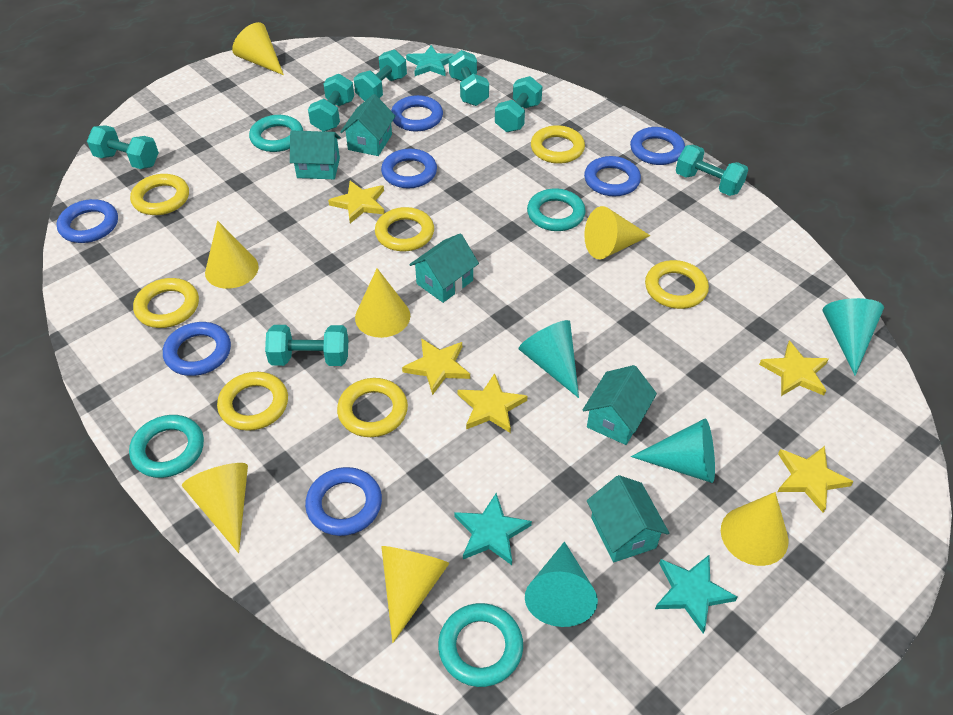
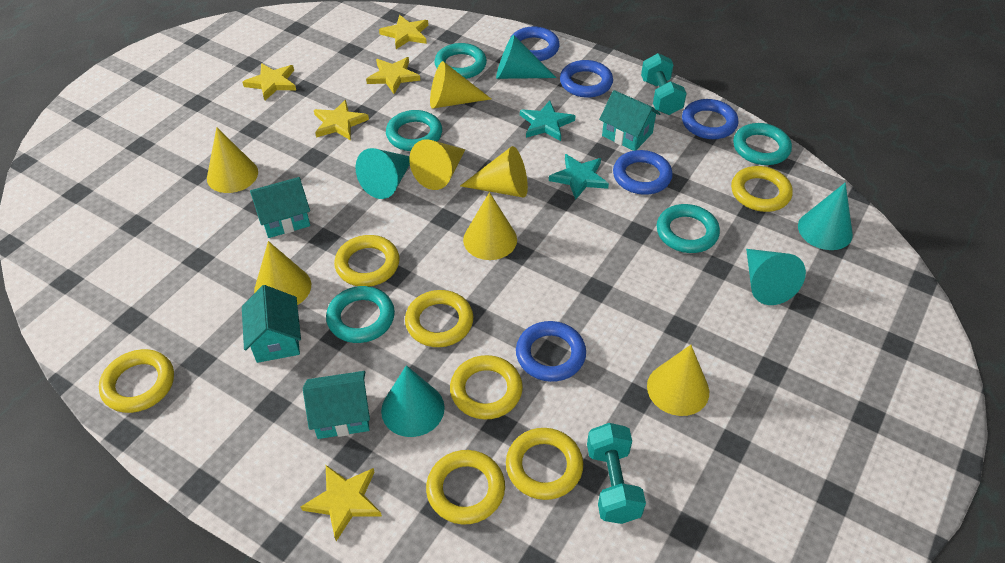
blue ring: 7 -> 5
turquoise cone: 4 -> 5
turquoise dumbbell: 7 -> 2
turquoise house: 5 -> 4
turquoise ring: 4 -> 5
turquoise star: 3 -> 2

